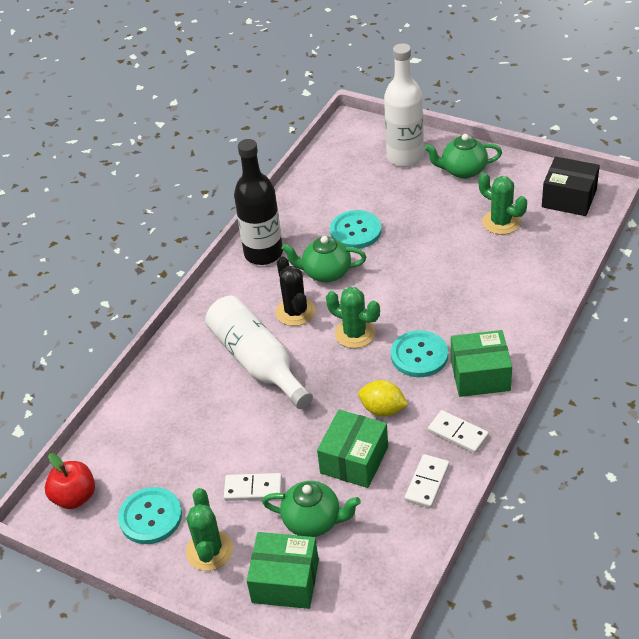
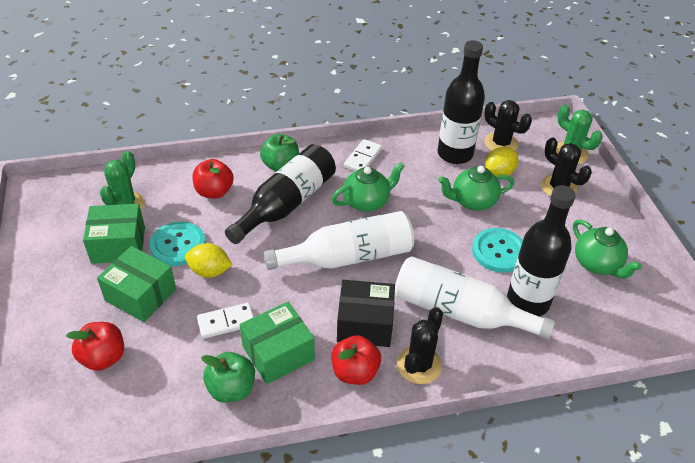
black bottle: 1 -> 3
black cactus: 1 -> 3
green apple: 0 -> 2
green cactus: 3 -> 2
red apple: 1 -> 3
turquoise button: 3 -> 2
white domino: 3 -> 2
yellow lemon: 1 -> 2

